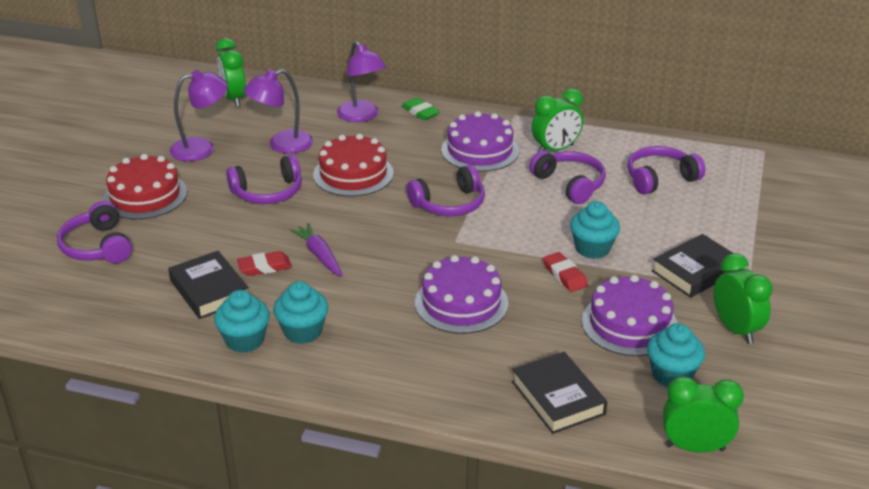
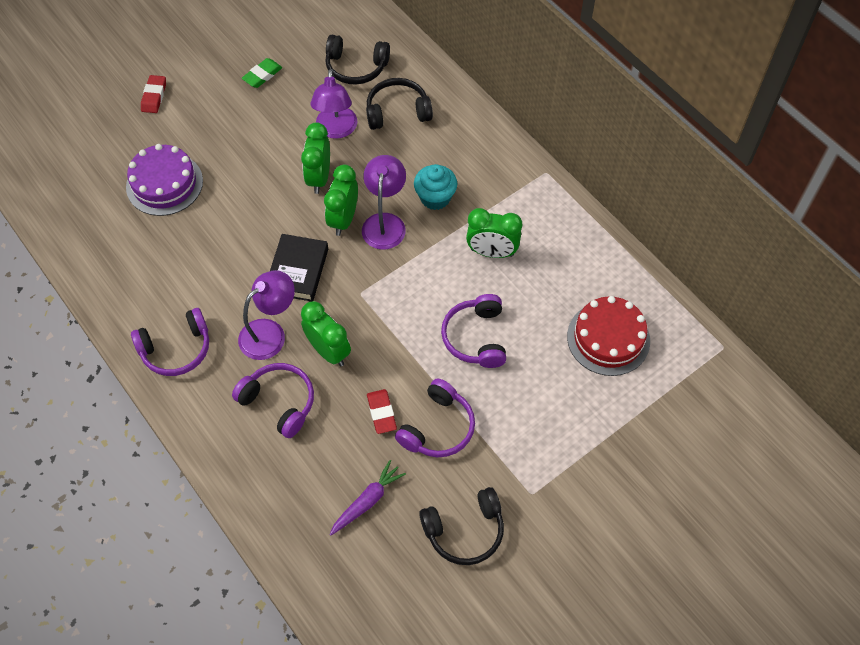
black book: 3 -> 1
black headphones: 0 -> 3
purple cake: 3 -> 1
purple headphones: 5 -> 4
red cake: 2 -> 1
turquoise cupcake: 4 -> 1

